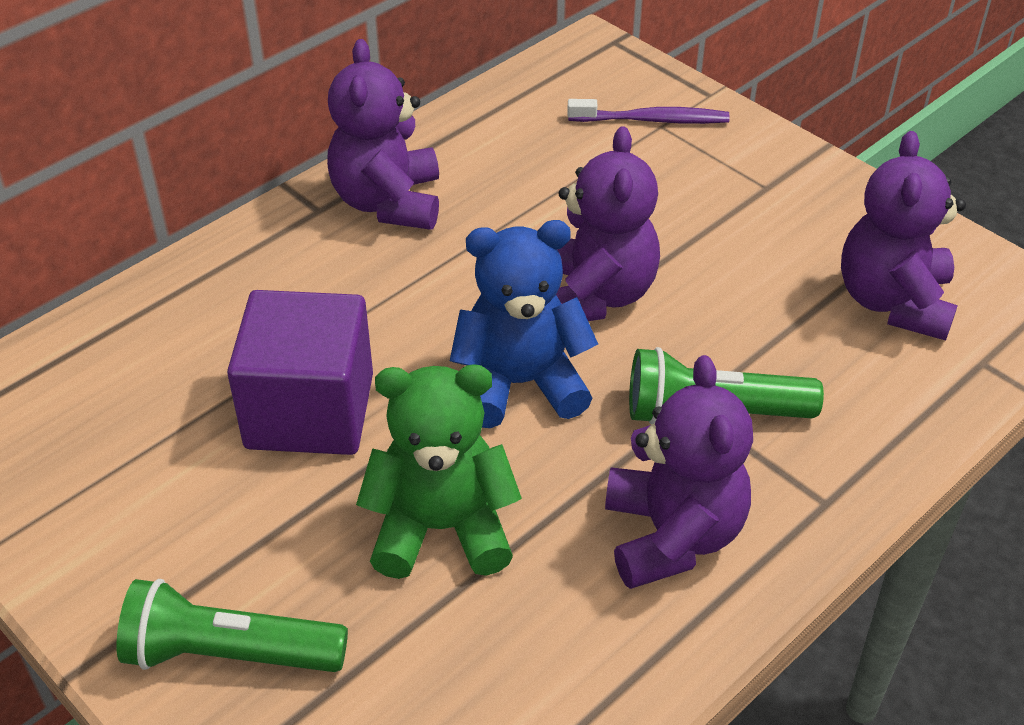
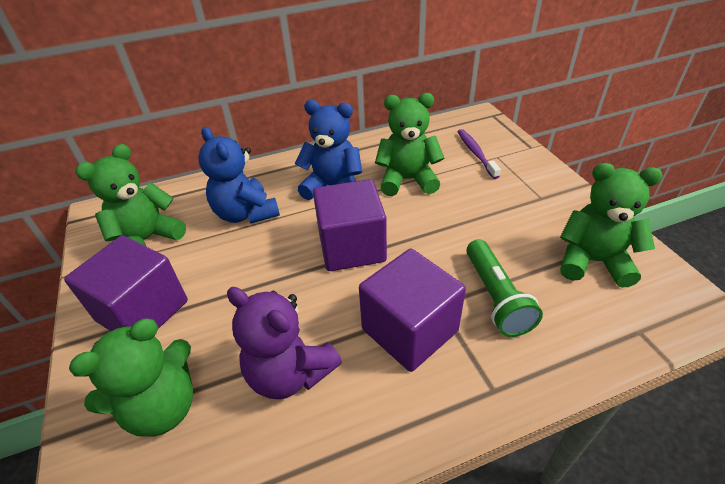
blue teddy bear: 1 -> 2
green flashlight: 2 -> 1
green teddy bear: 1 -> 4
purple cube: 1 -> 3
purple teddy bear: 4 -> 1

